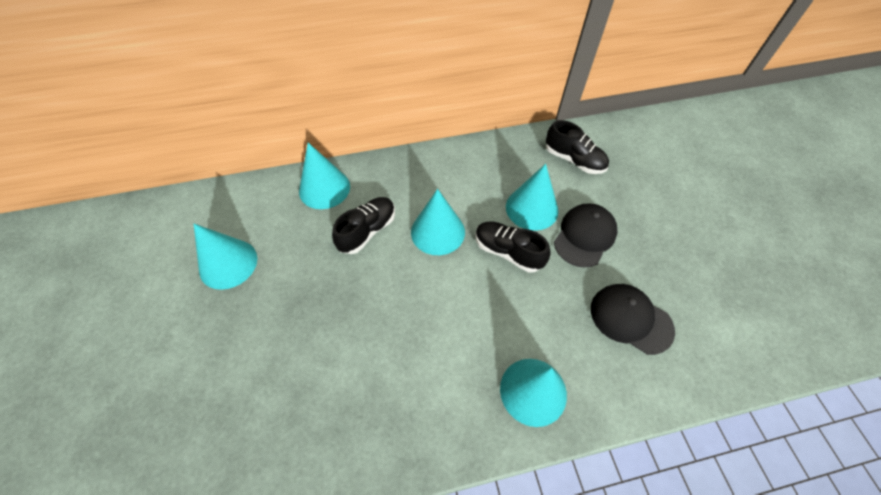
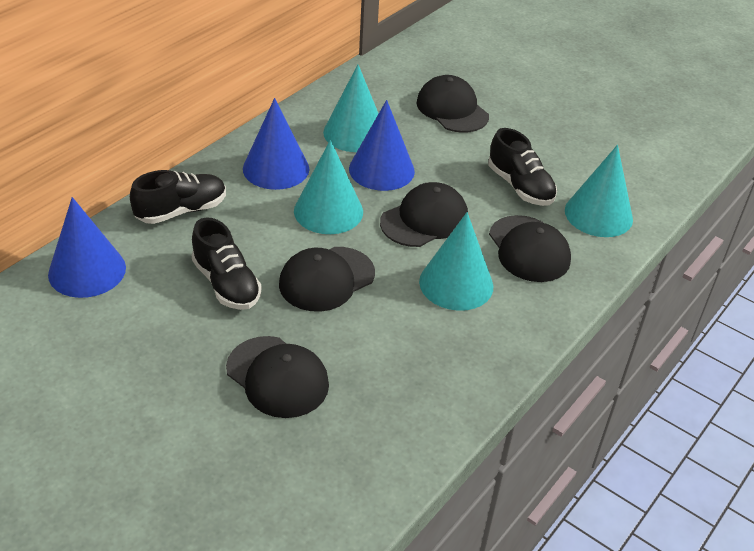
black cap: 2 -> 5
blue cone: 0 -> 3
turquoise cone: 5 -> 4

